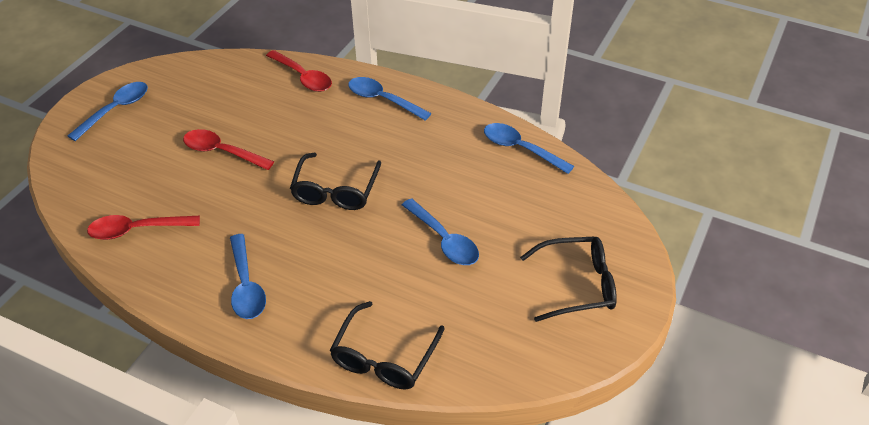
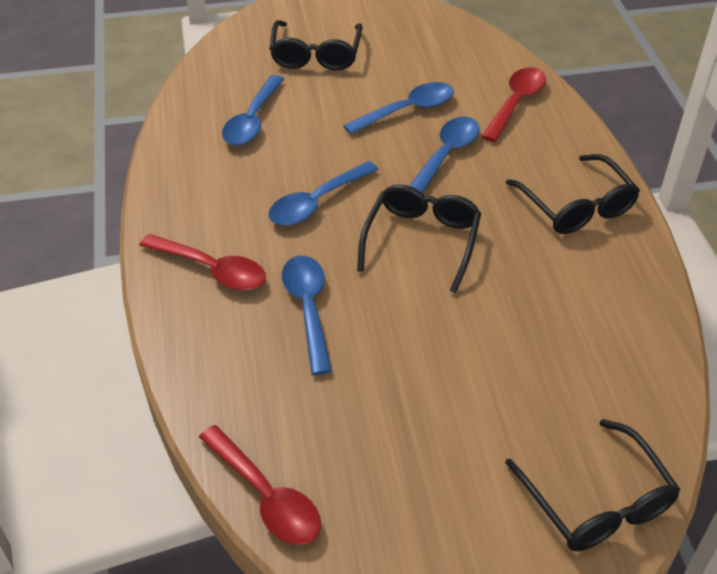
black glasses: 3 -> 4

